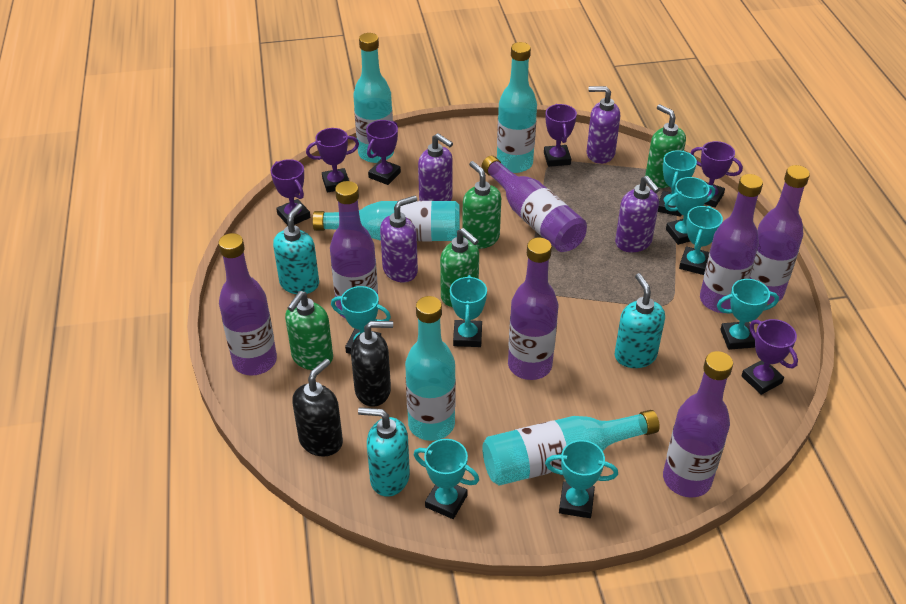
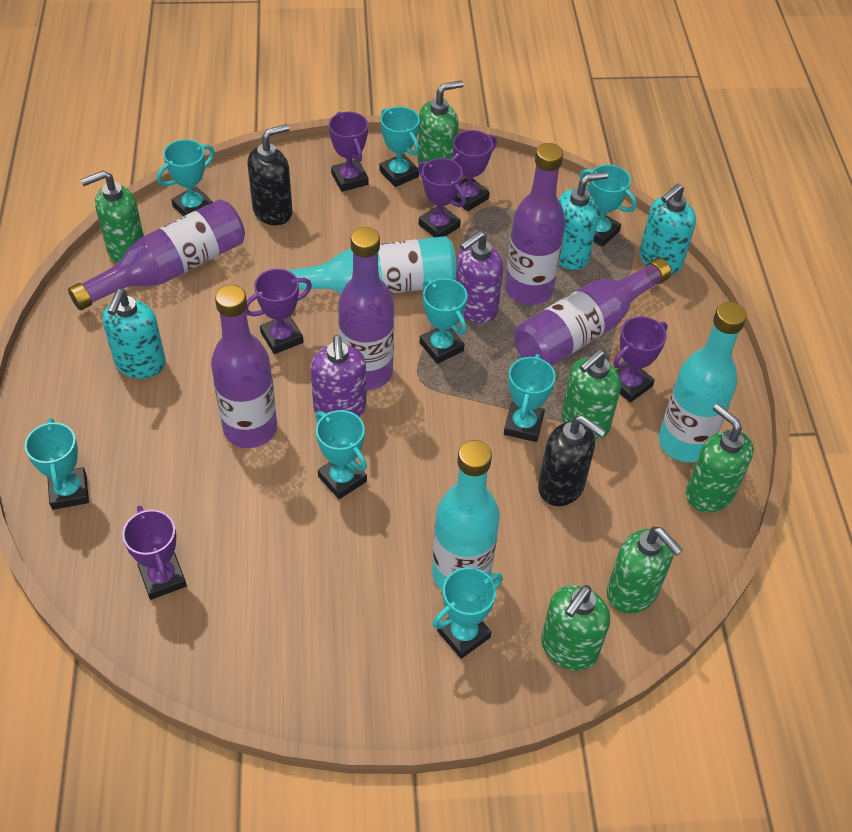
green soap dispenser: 4 -> 6
purple bottle: 7 -> 5
purple soap dispenser: 4 -> 2
turquoise bottle: 5 -> 3

